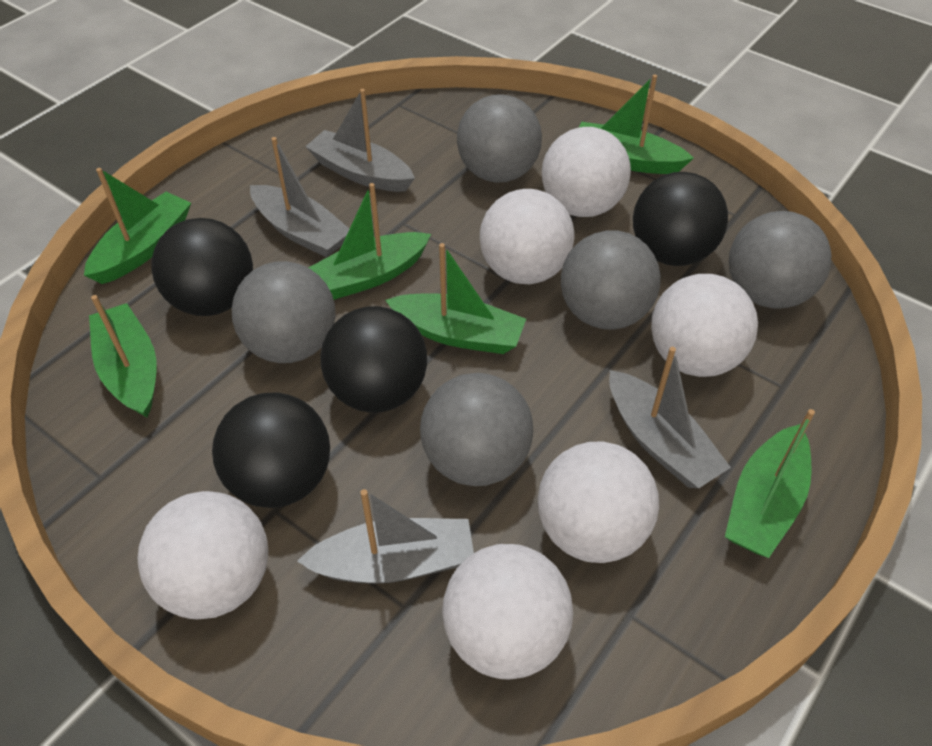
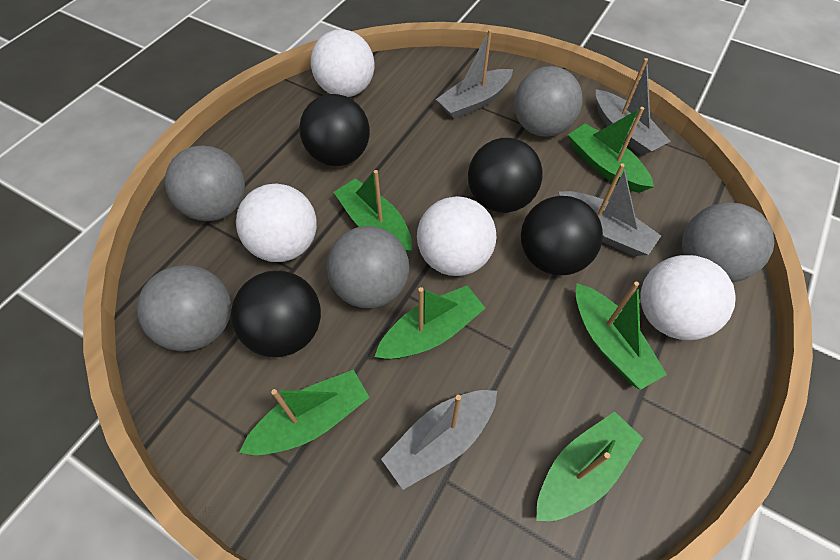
white ball: 6 -> 4

